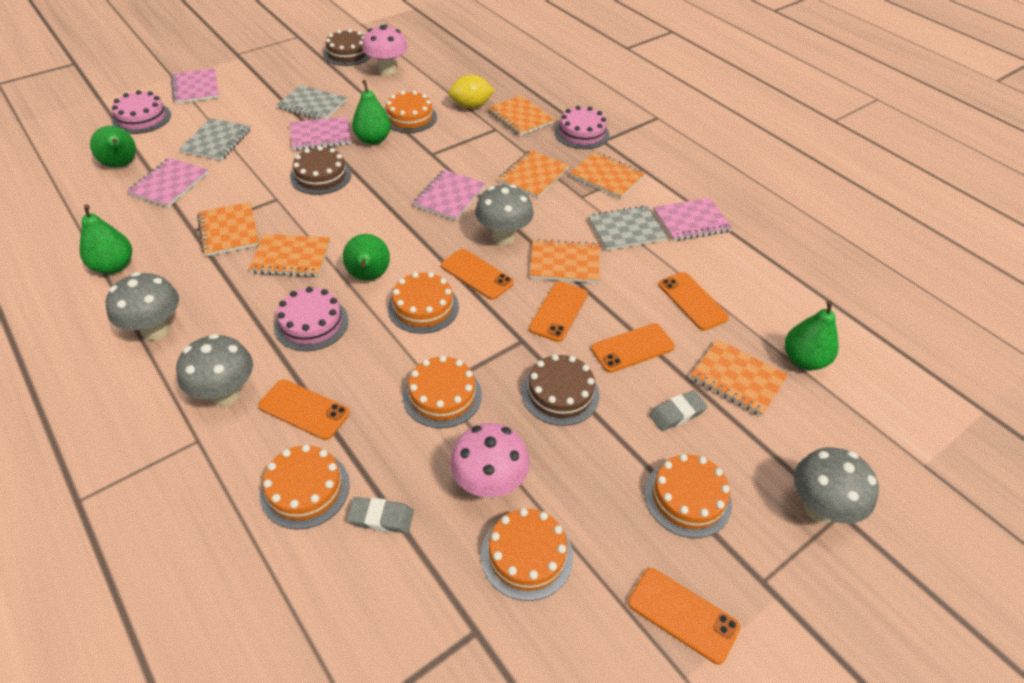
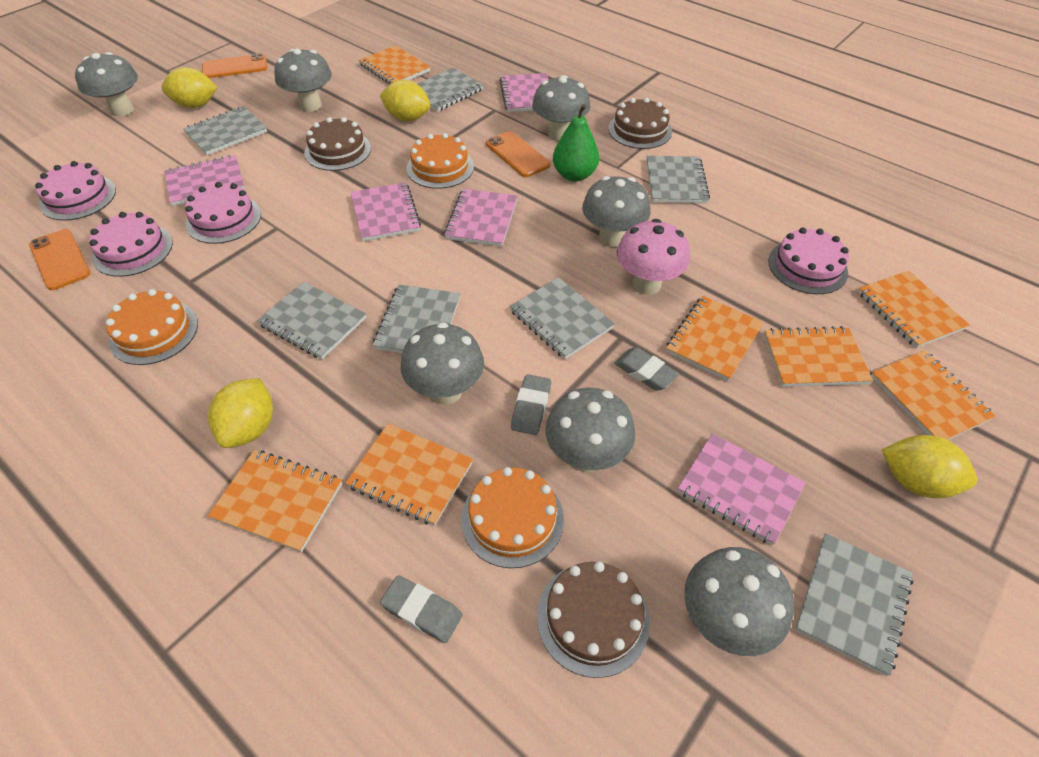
green pear: 5 -> 1
grey eraser: 2 -> 3
grey mushroom: 4 -> 7
grey notebook: 3 -> 7
orange cake: 6 -> 3
orange phone: 6 -> 3
pink cake: 3 -> 4
pink mushroom: 2 -> 1
yellow lemon: 1 -> 4

